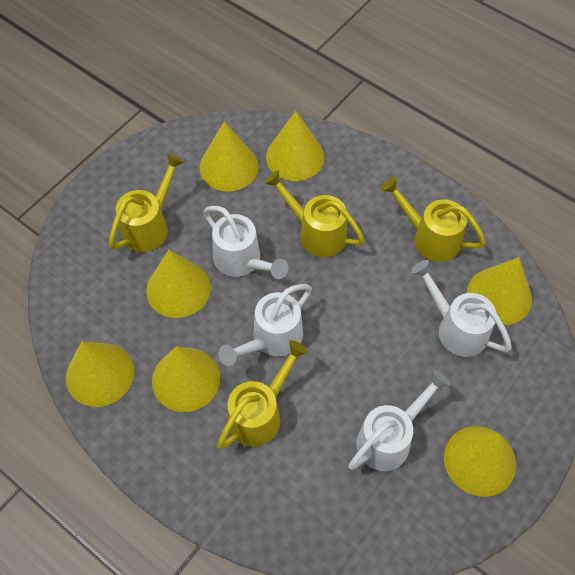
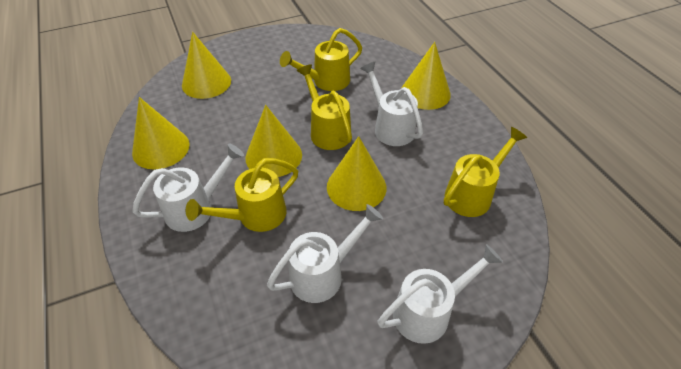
yellow cone: 7 -> 5

